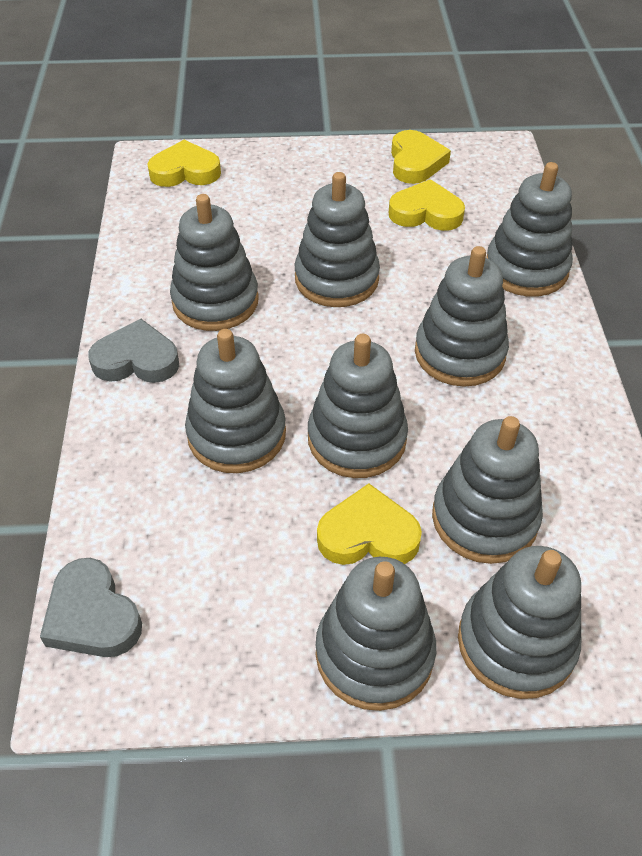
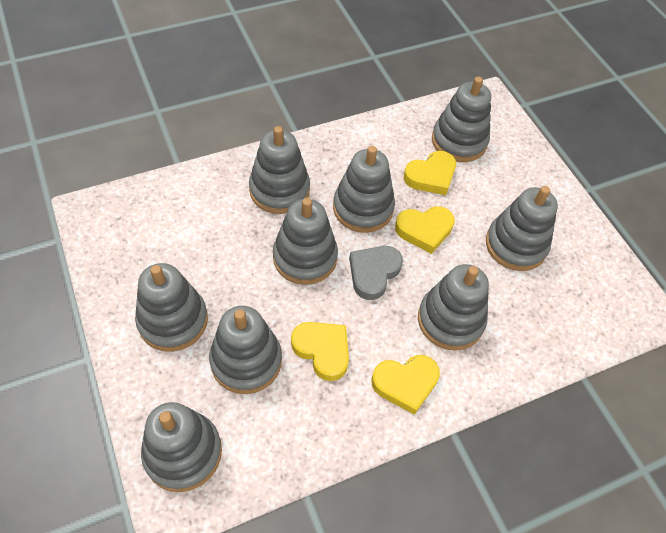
grey heart: 2 -> 1

